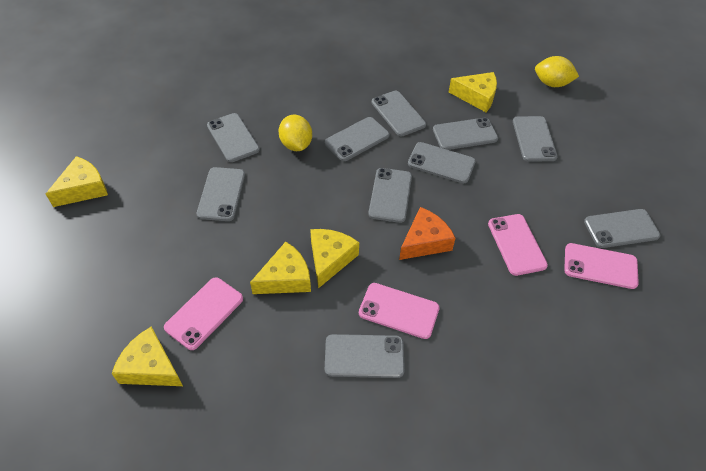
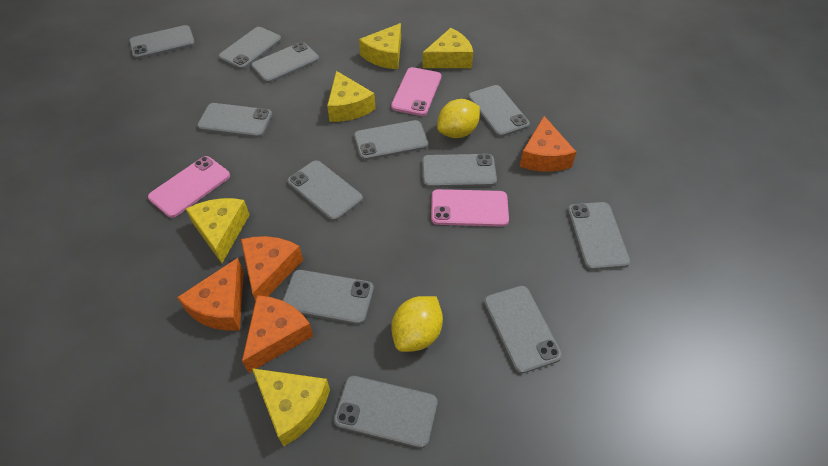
grey phone: 10 -> 12
orange cheese: 1 -> 4
pink phone: 4 -> 3

